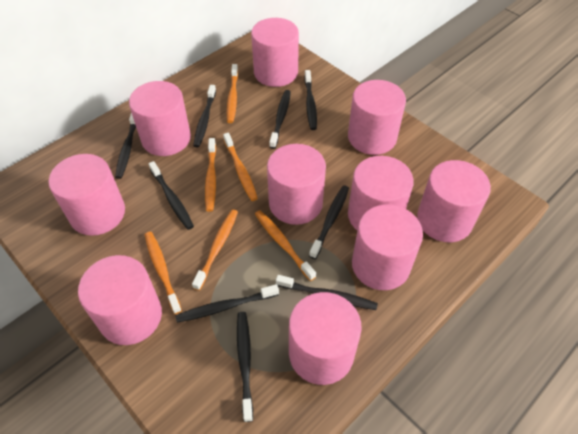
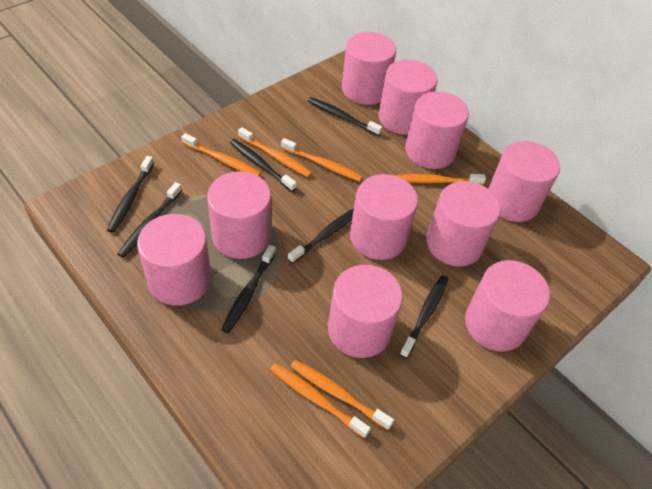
black toothbrush: 9 -> 7

